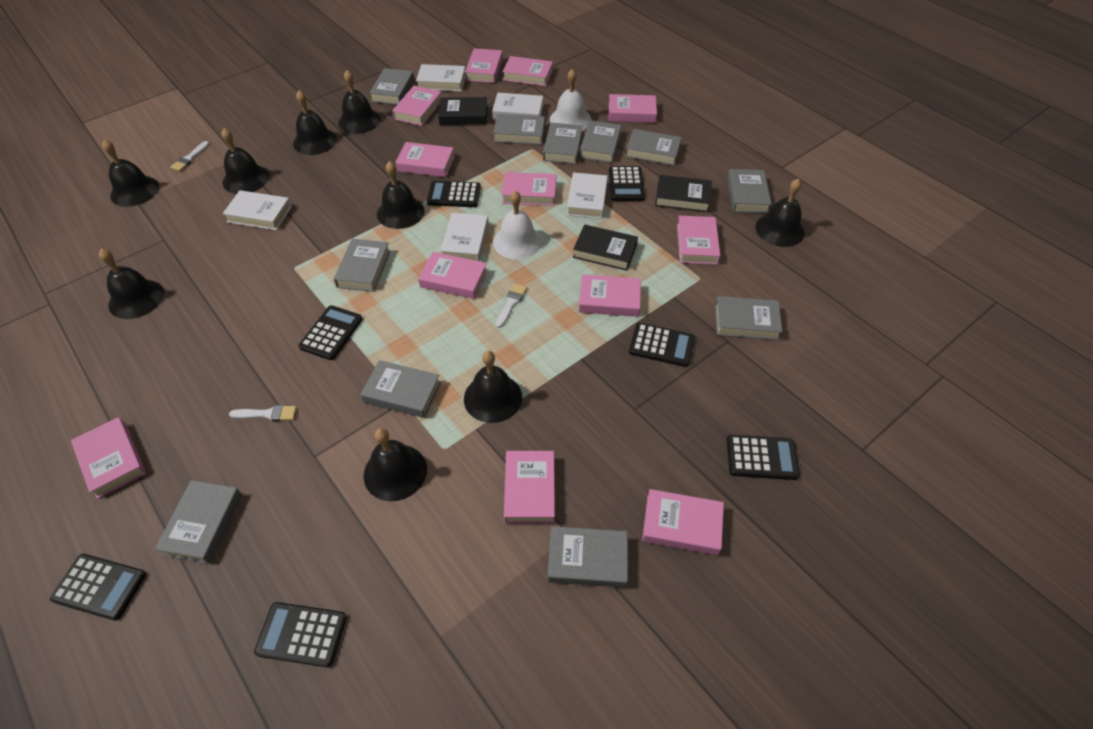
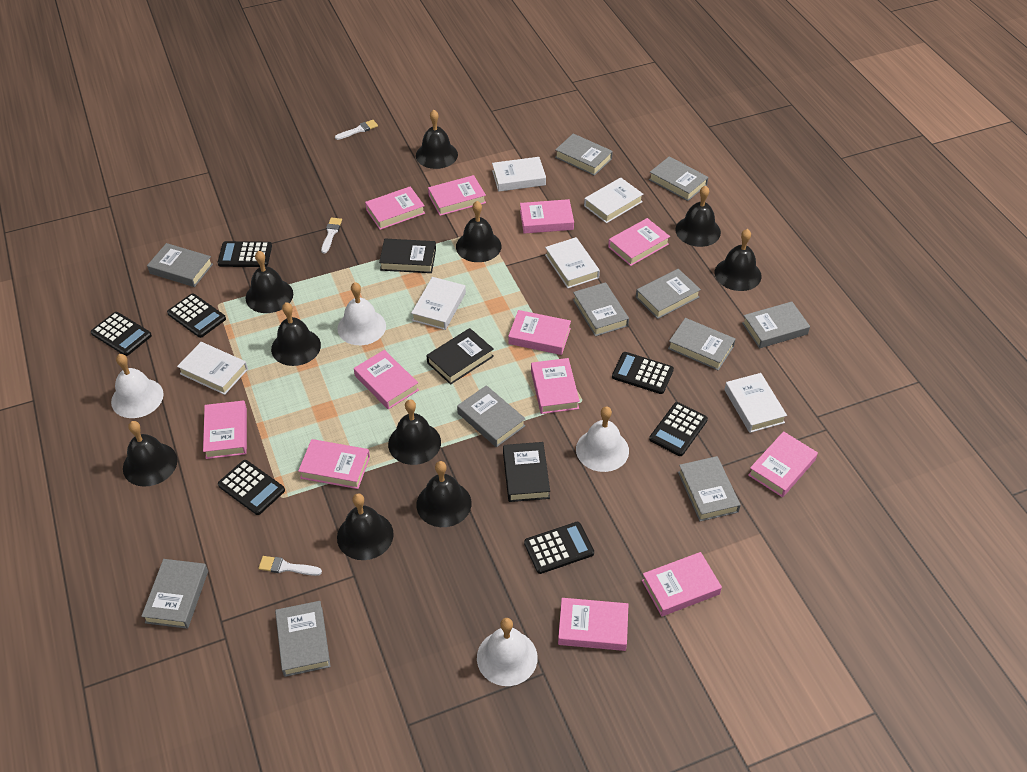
black bell: 9 -> 10
white bell: 2 -> 4
white book: 5 -> 6

